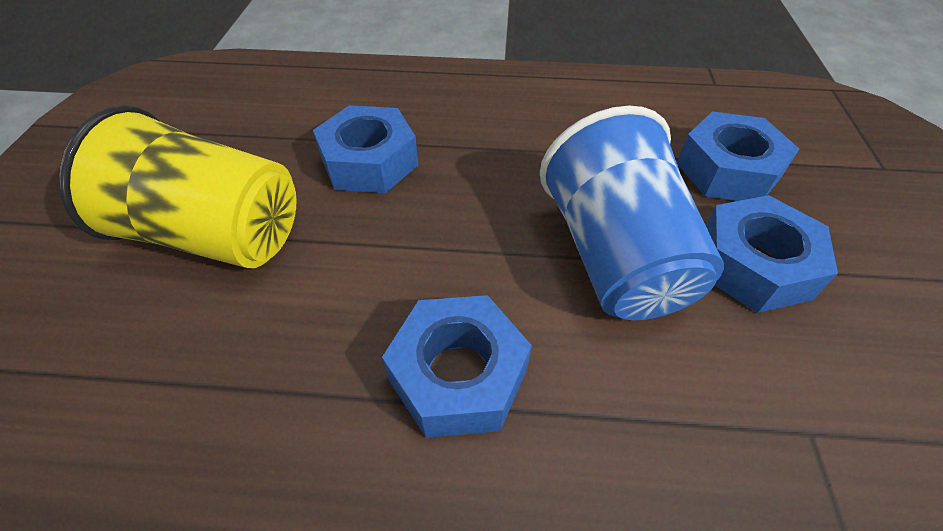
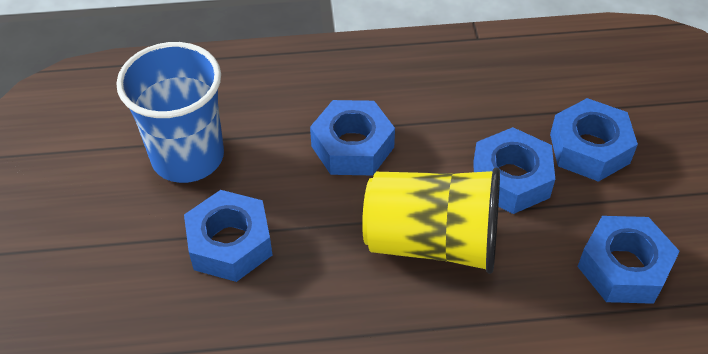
blue nut: 4 -> 5

